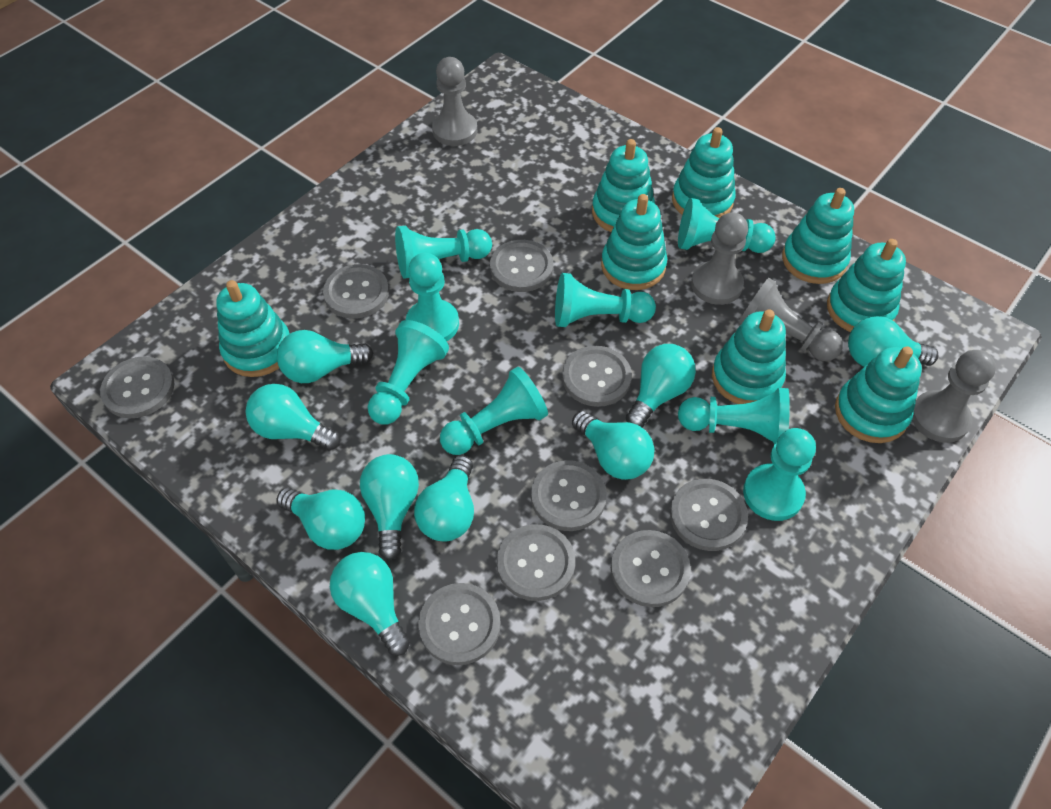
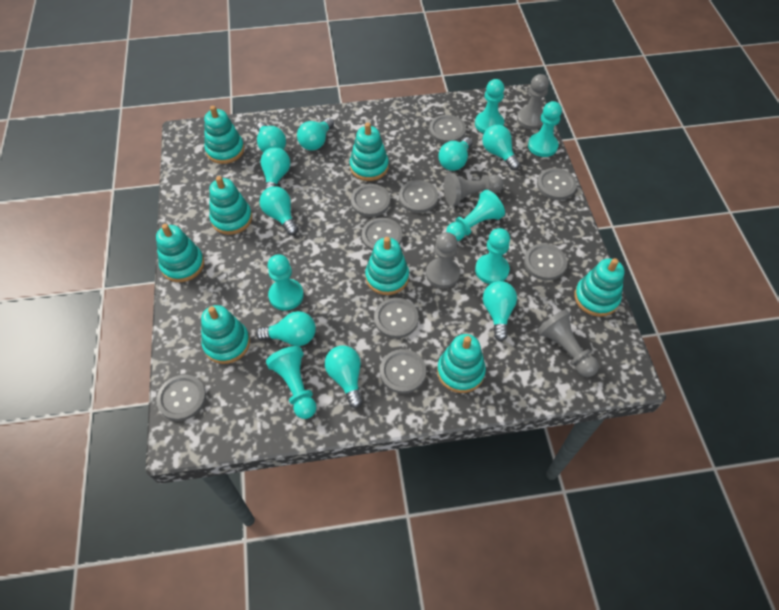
turquoise pawn: 8 -> 6

